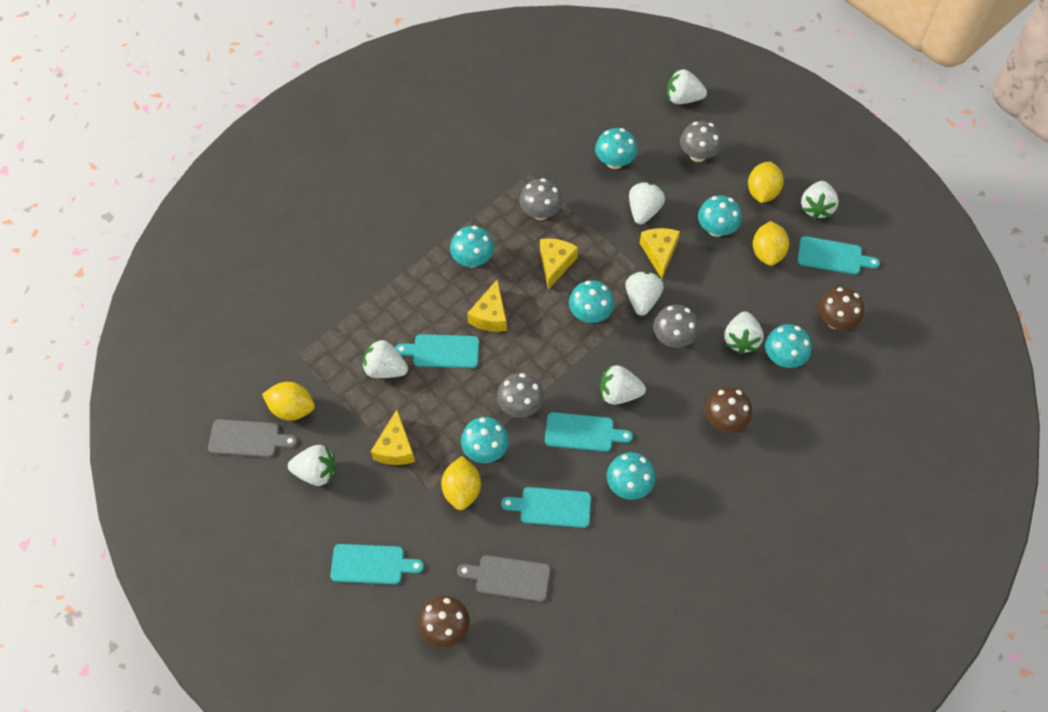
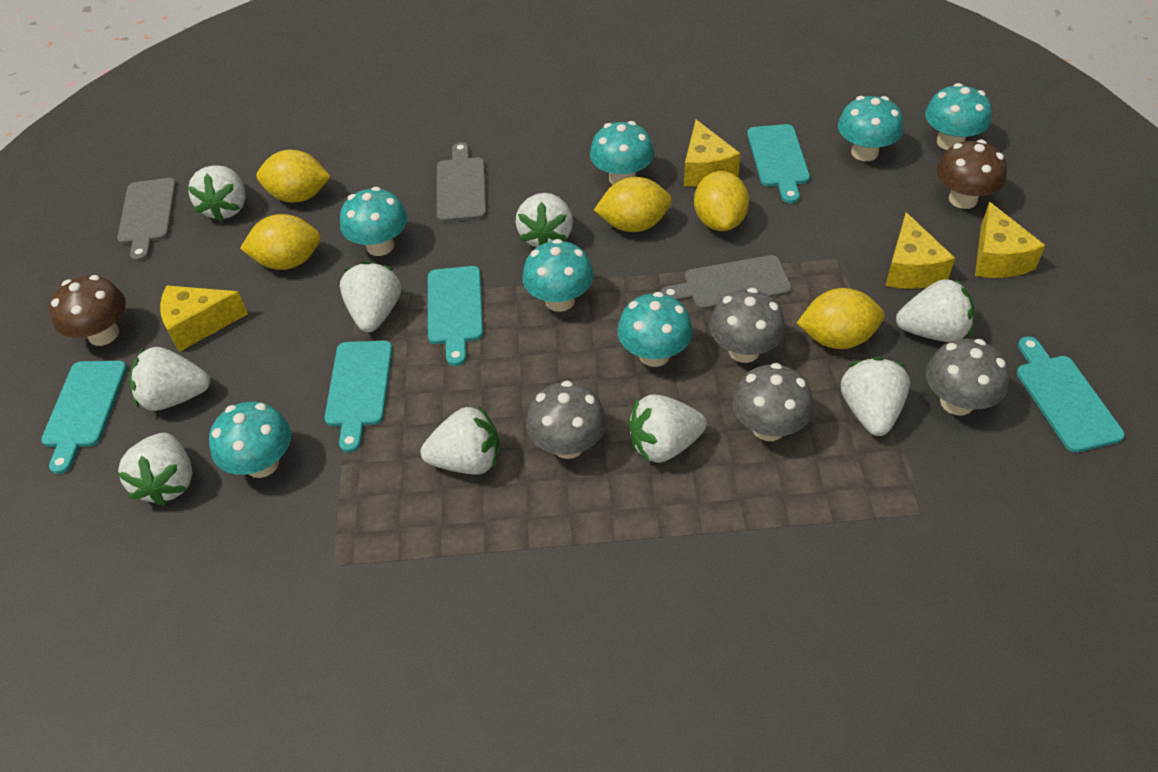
brown mushroom: 3 -> 2
grey cutting board: 2 -> 3
white strawberry: 8 -> 9
yellow lemon: 4 -> 5

